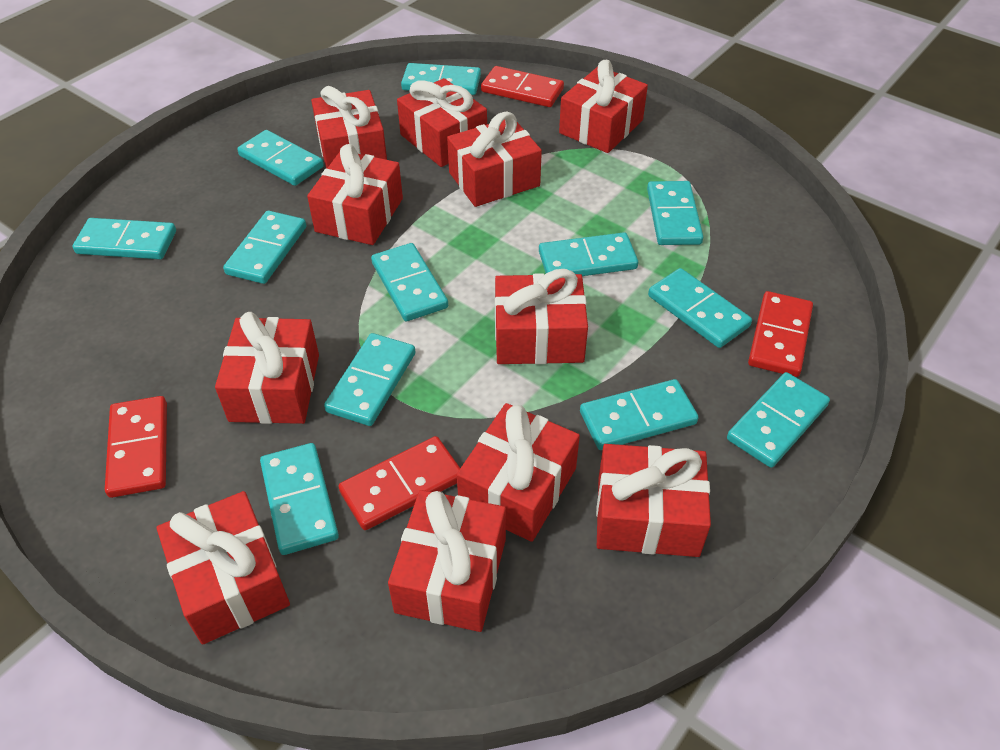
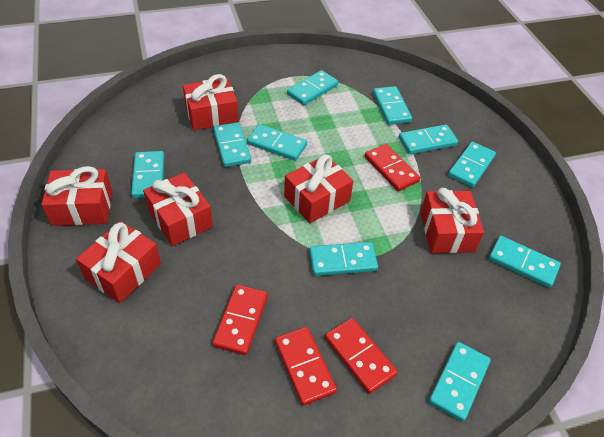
red gift: 11 -> 6
turquoise domino: 12 -> 10

